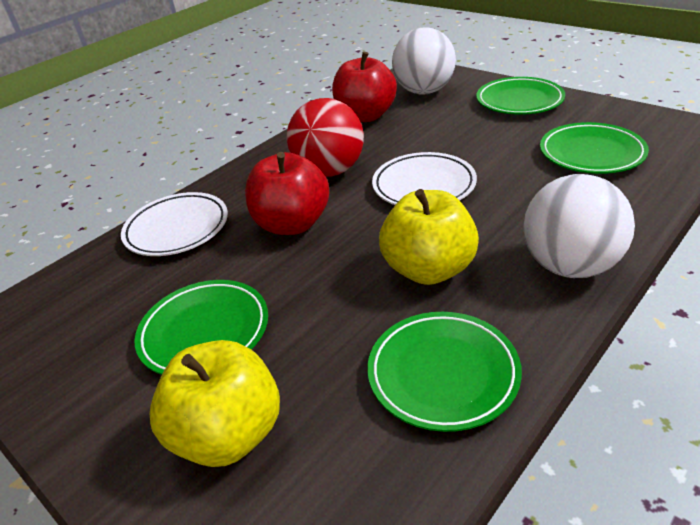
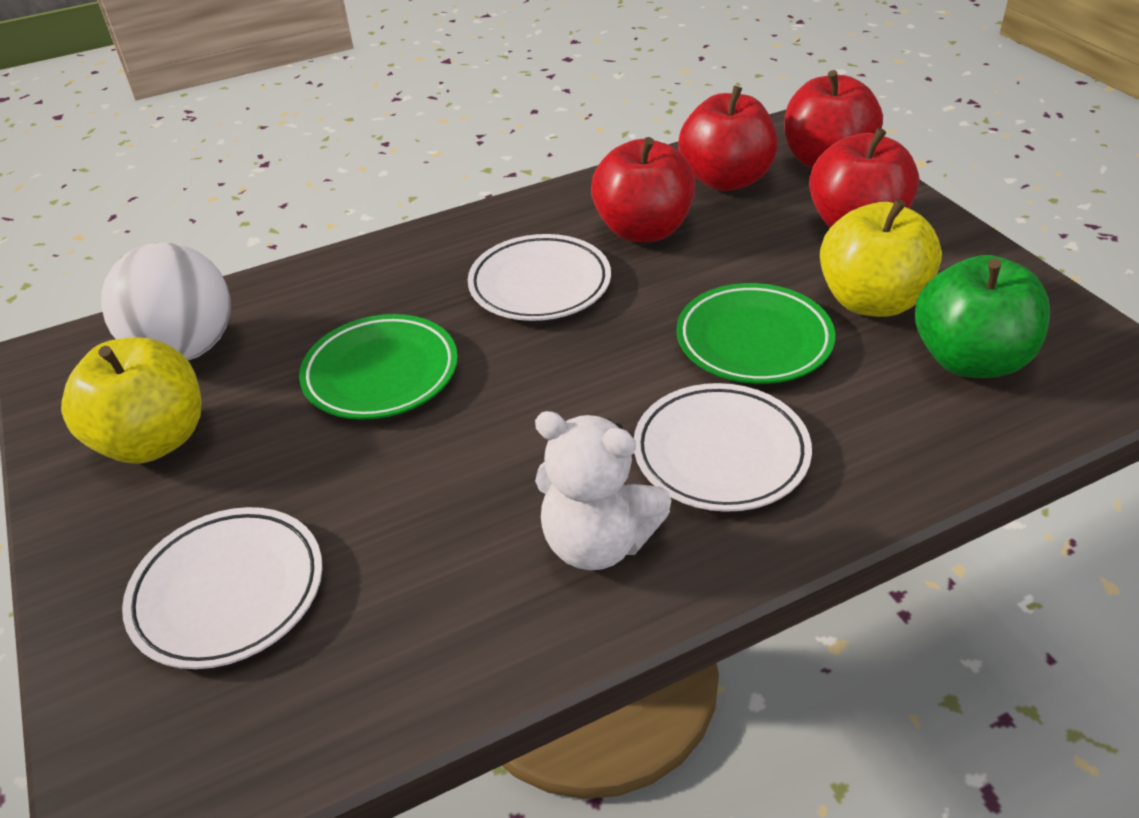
green apple: 0 -> 1
green plate: 4 -> 2
red apple: 2 -> 4
red ball: 1 -> 0
white ball: 2 -> 1
white plate: 2 -> 3
white teddy bear: 0 -> 1

